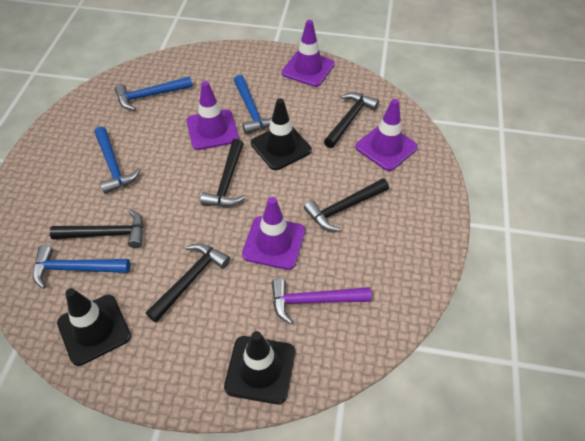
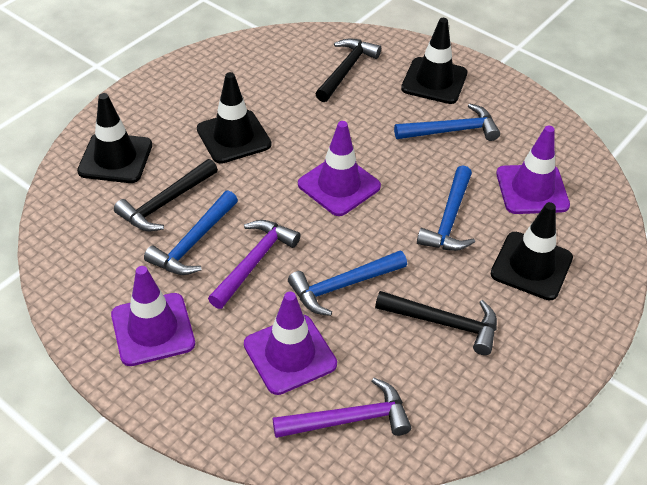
black hammer: 5 -> 3
black traffic cone: 3 -> 4
purple hammer: 1 -> 2

